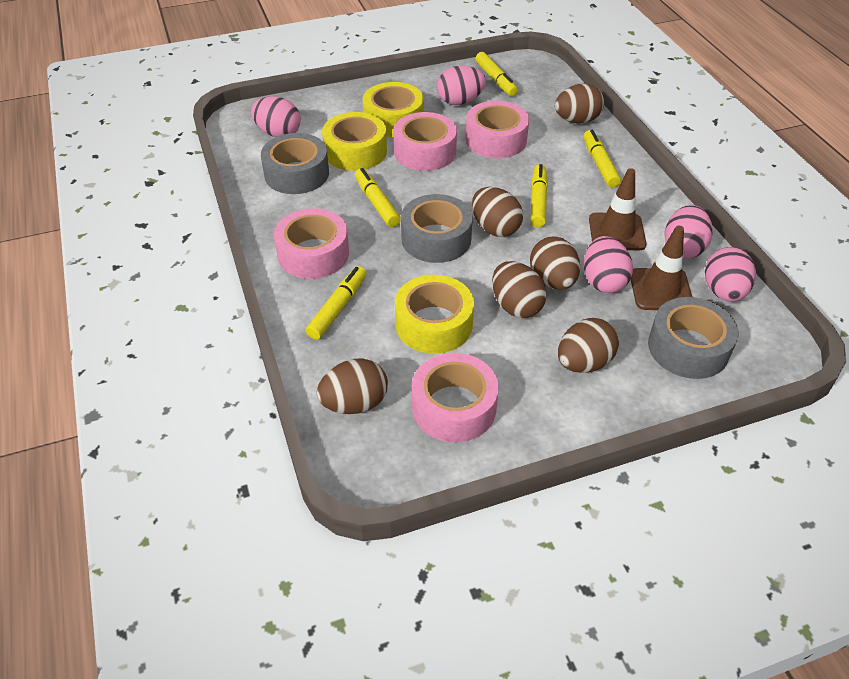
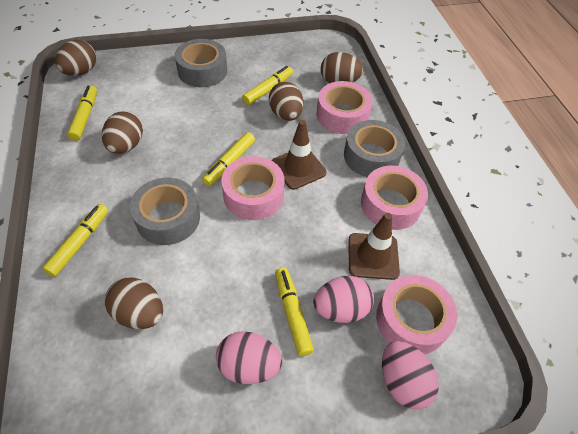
brown egg: 6 -> 5
pink egg: 5 -> 3
yellow tape: 3 -> 0

